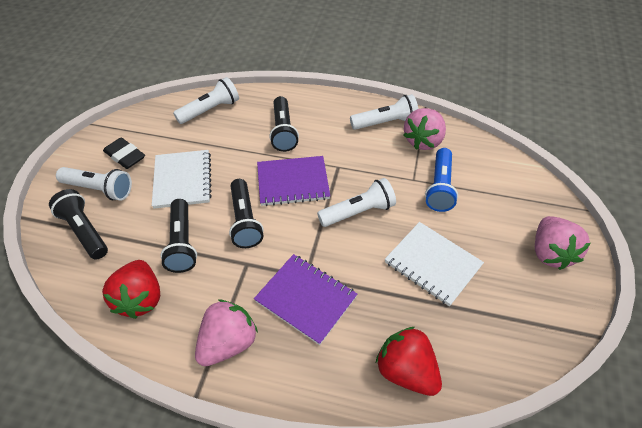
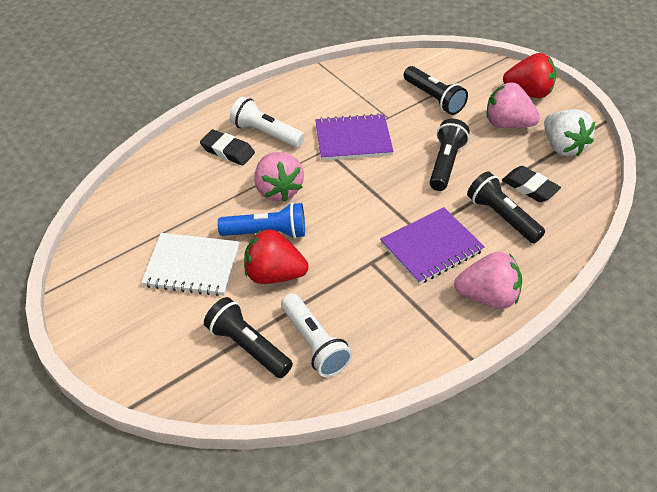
black eraser: 1 -> 2
white flashlight: 4 -> 2
white notebook: 2 -> 1
white strawberry: 0 -> 1

